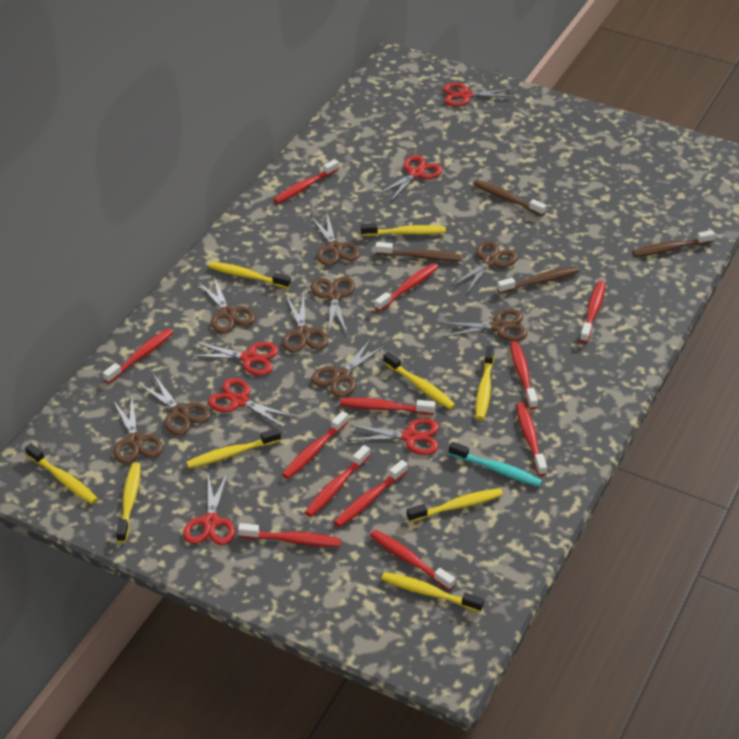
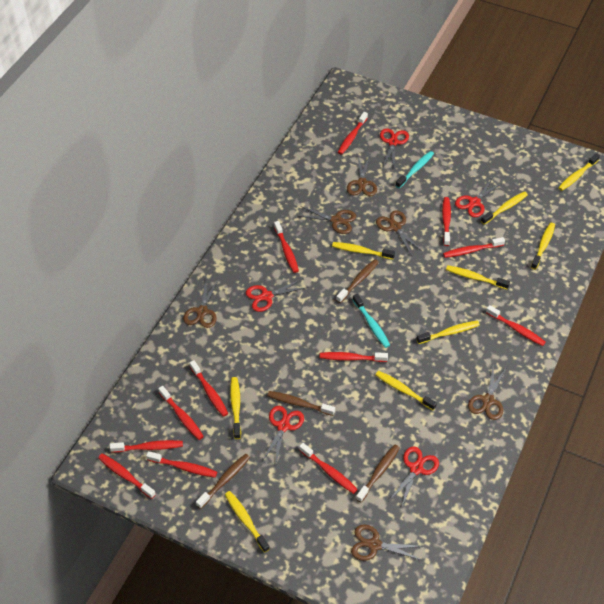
brown scissors: 9 -> 6
red scissors: 6 -> 5
turquoise toothbrush: 1 -> 2

